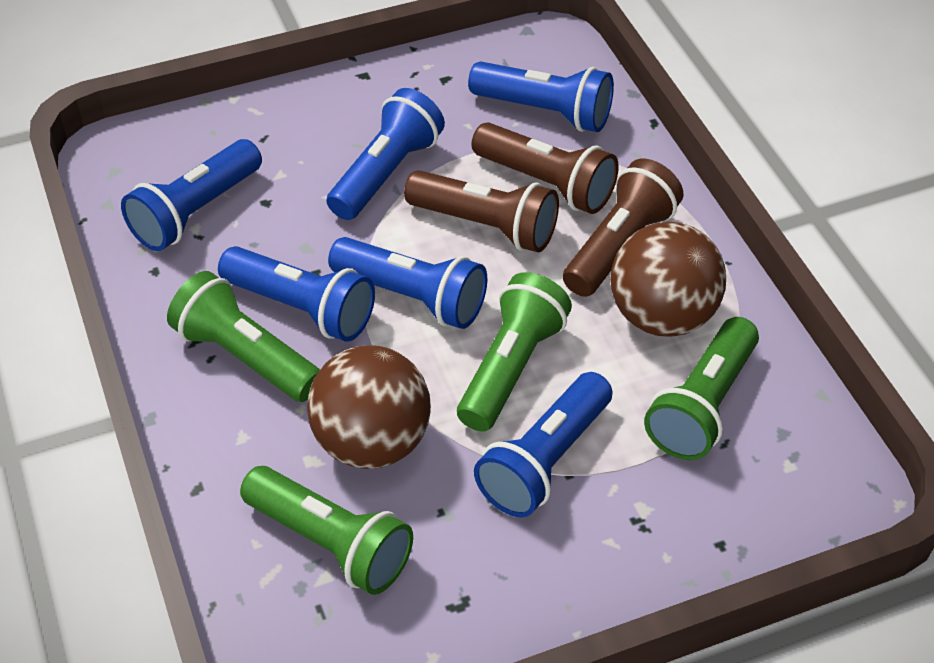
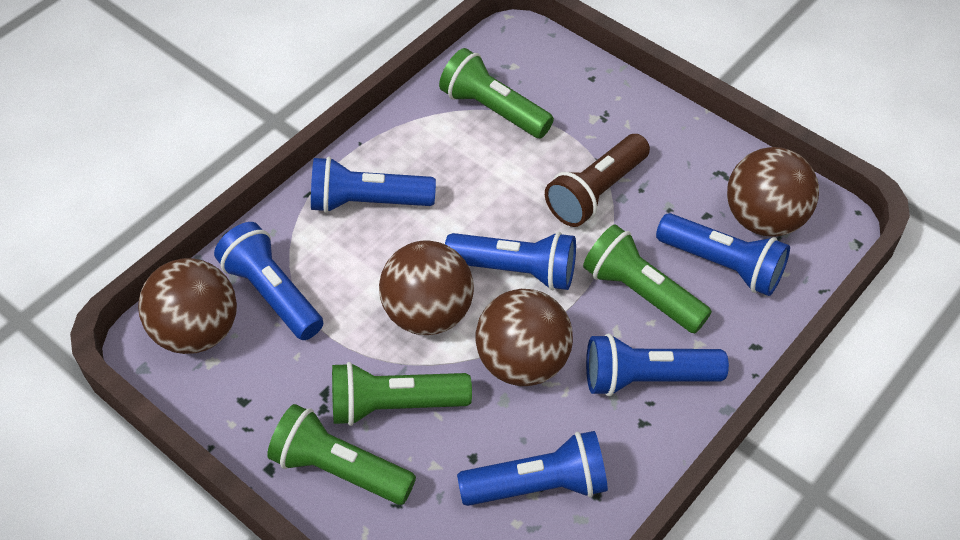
brown ball: 2 -> 4
brown flashlight: 3 -> 1

